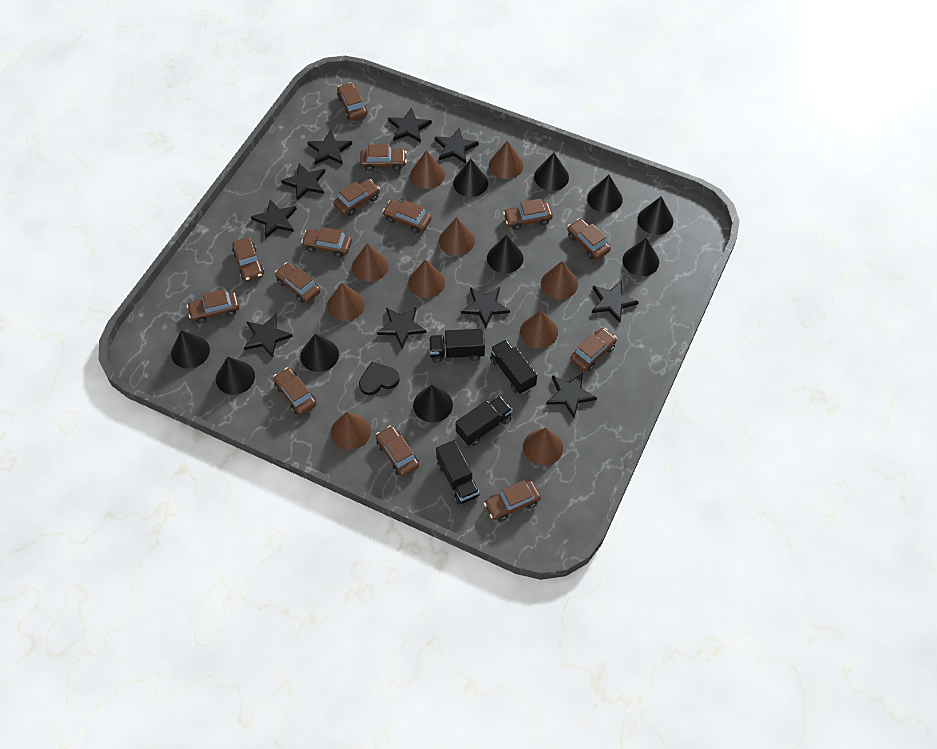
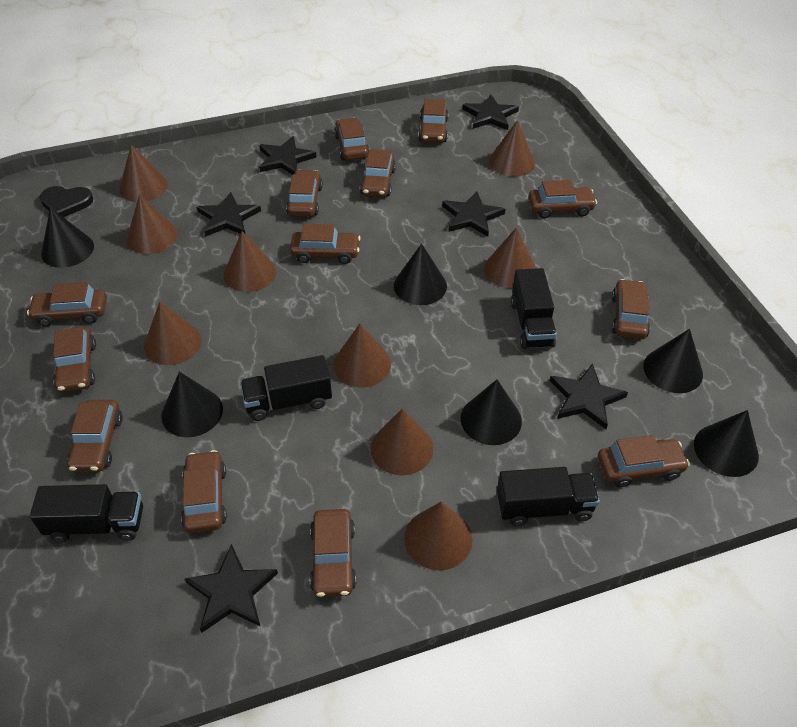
black cone: 10 -> 6
black star: 10 -> 6
brown car: 14 -> 13
brown cone: 10 -> 9

